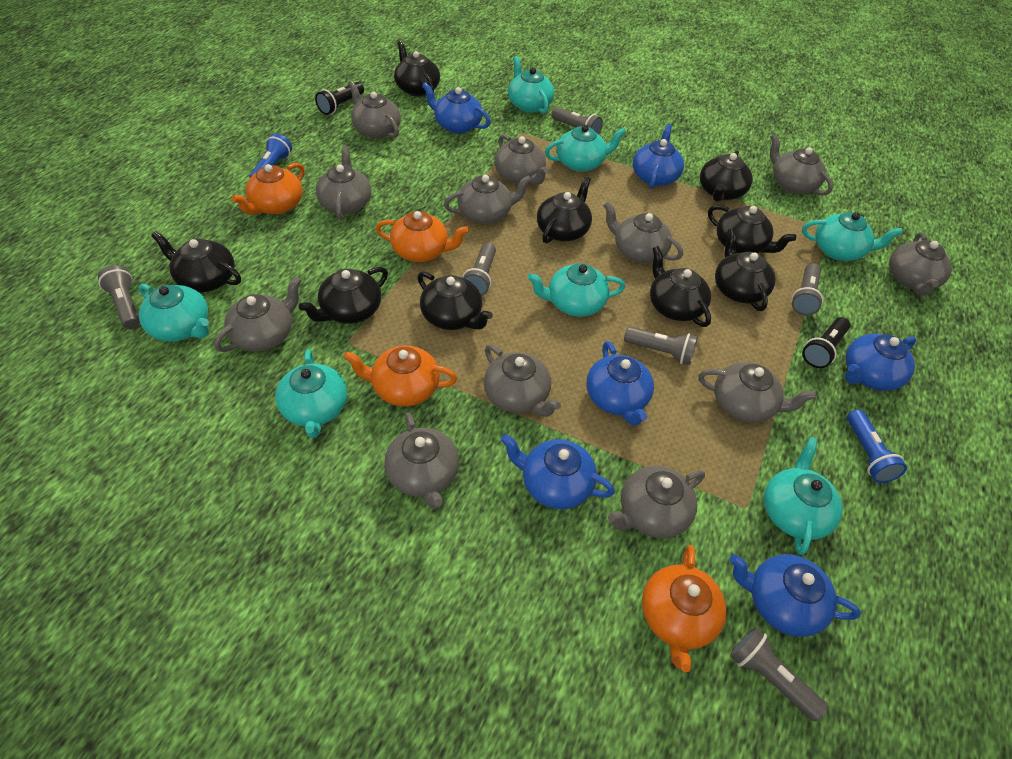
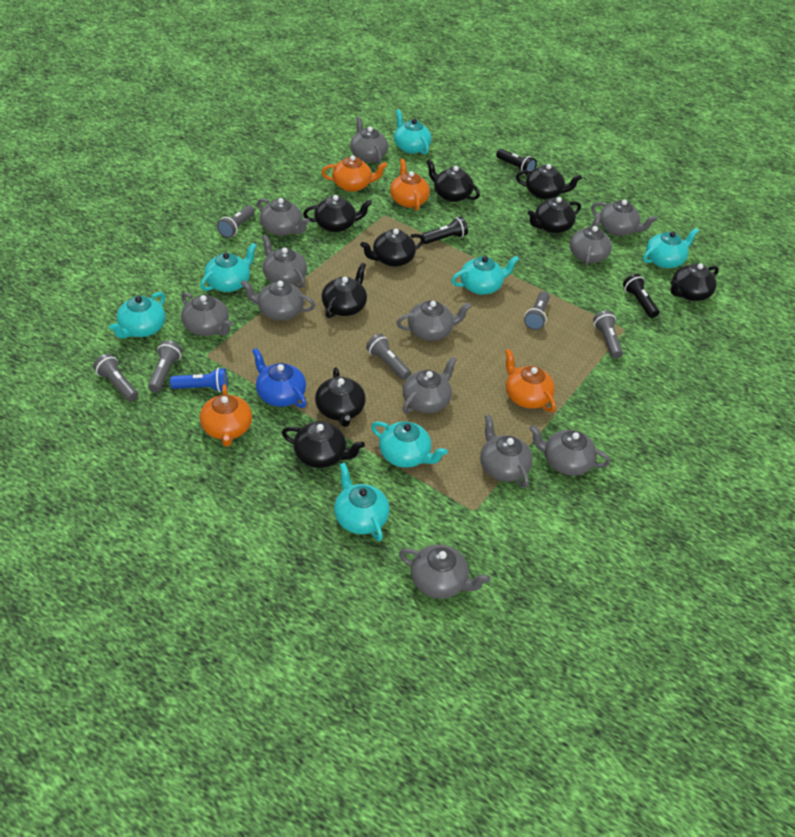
black flashlight: 2 -> 3
blue flashlight: 2 -> 1
blue teapot: 6 -> 1

